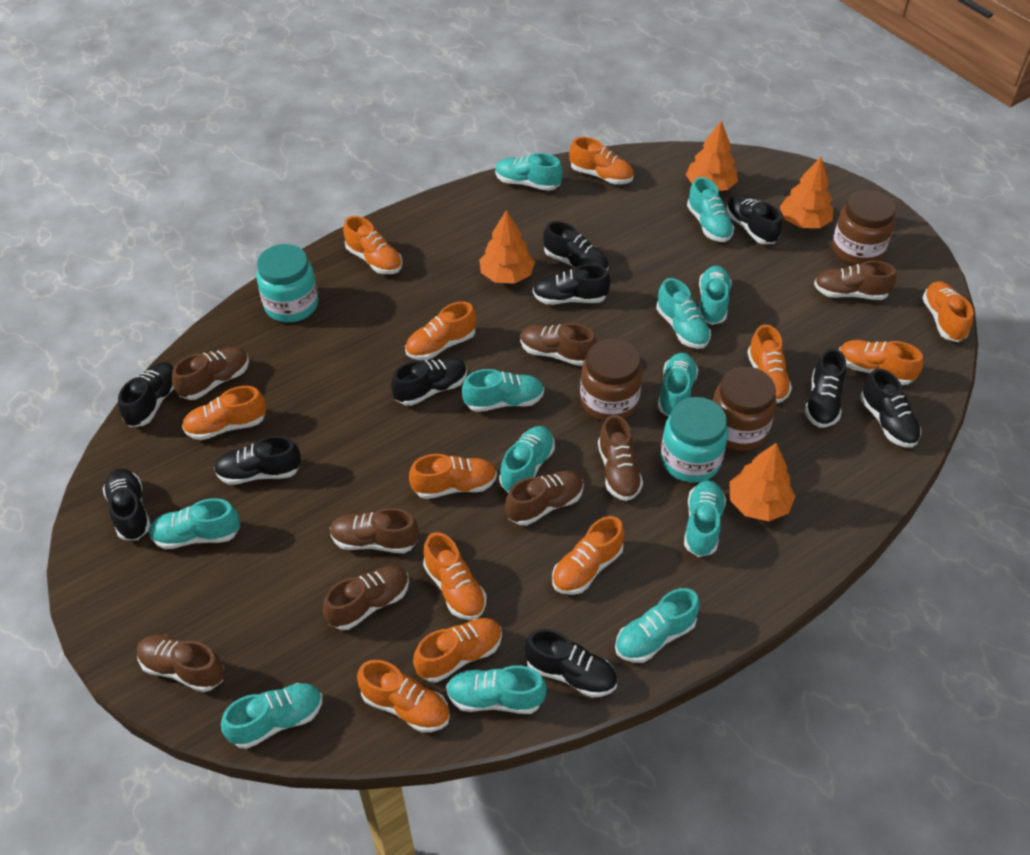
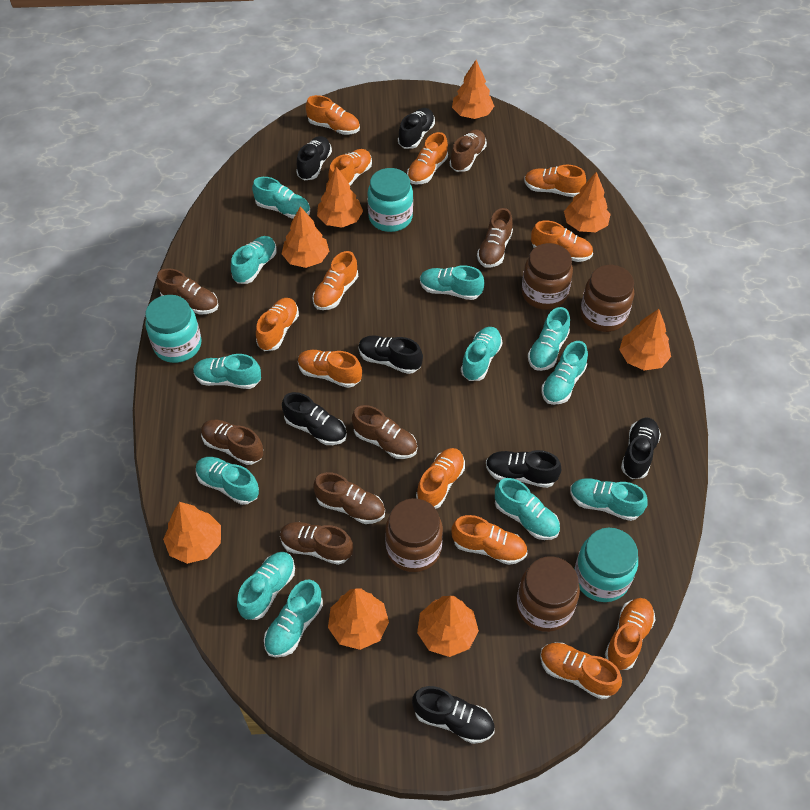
black shoe: 10 -> 7
brown jar: 3 -> 4
brown shoe: 8 -> 7
orange tree: 4 -> 8
turquoise jar: 2 -> 3

